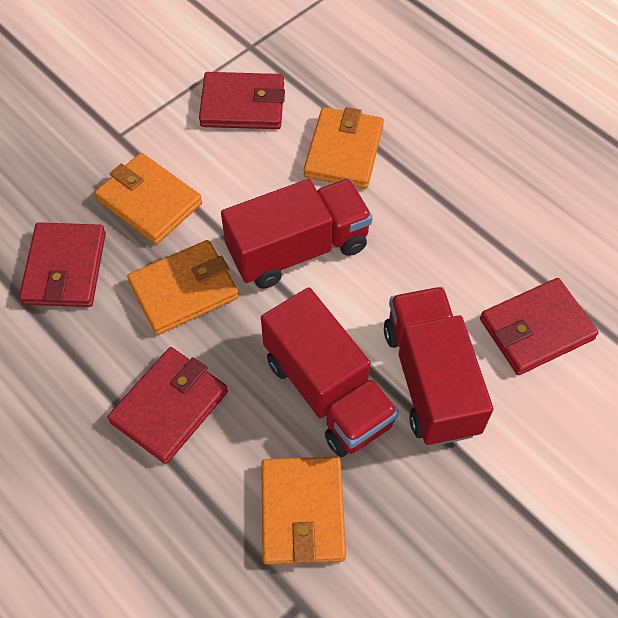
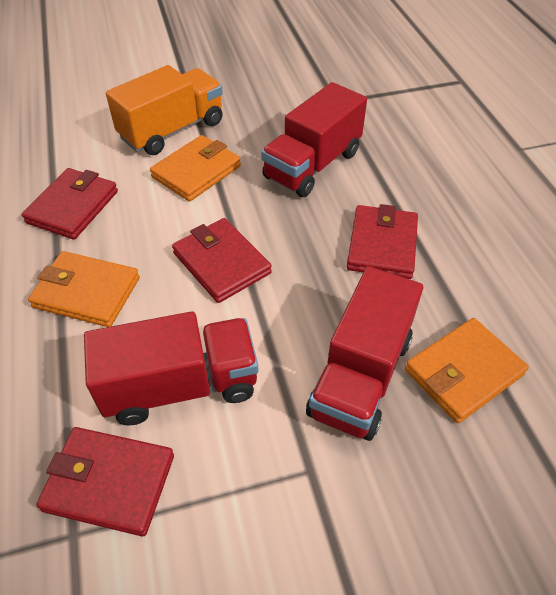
orange truck: 0 -> 1
orange wallet: 4 -> 3

